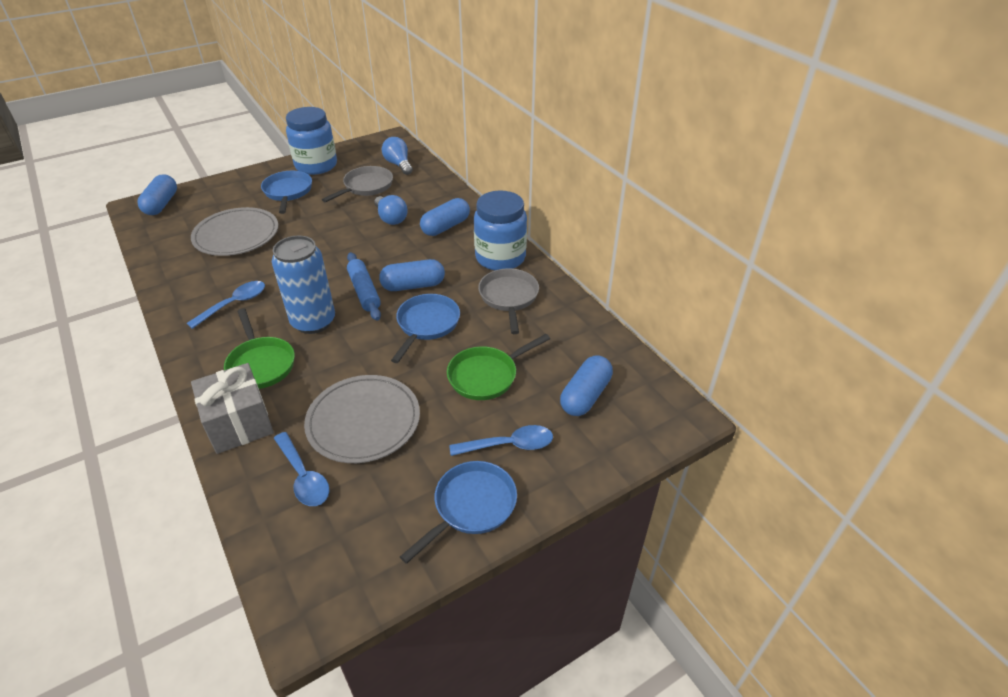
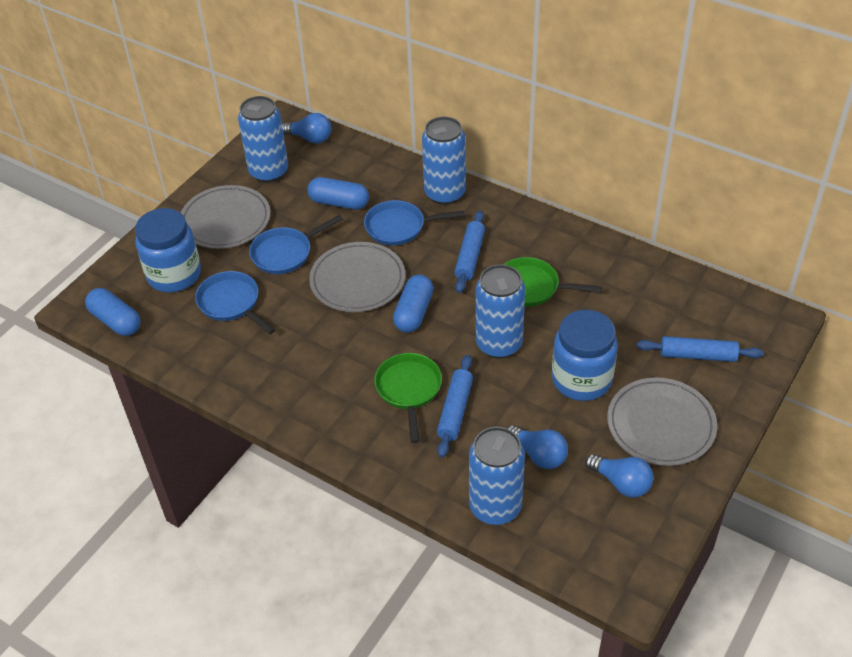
blue can: 1 -> 4
blue capsule: 4 -> 3
blue light bulb: 2 -> 3
blue rolling pin: 1 -> 3
blue spoon: 3 -> 0
grey gift: 1 -> 0
grey pan: 2 -> 0
grey plate: 2 -> 3

